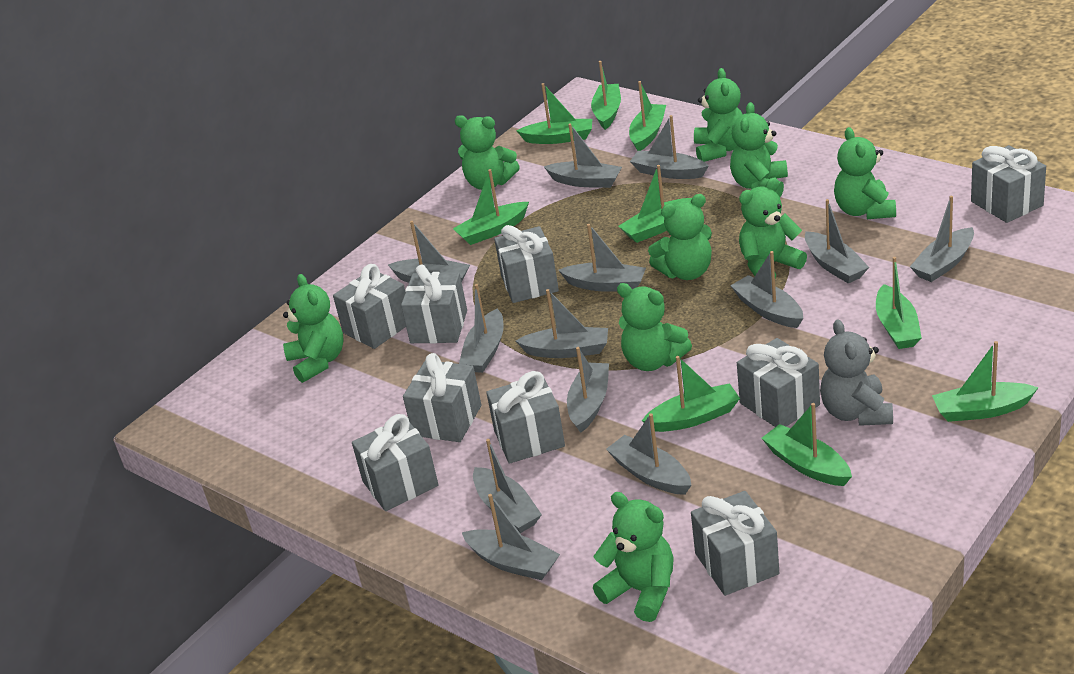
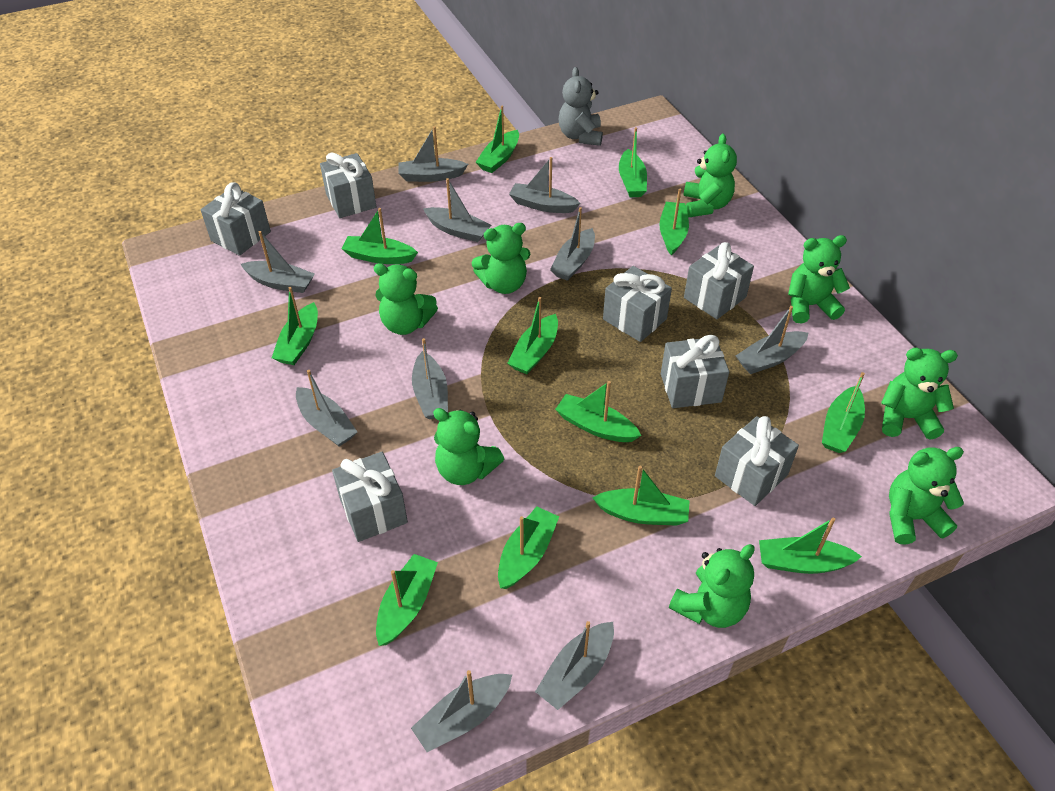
green boat: 9 -> 12
green teddy bear: 9 -> 8
grey boat: 13 -> 10
grey gift: 9 -> 7

